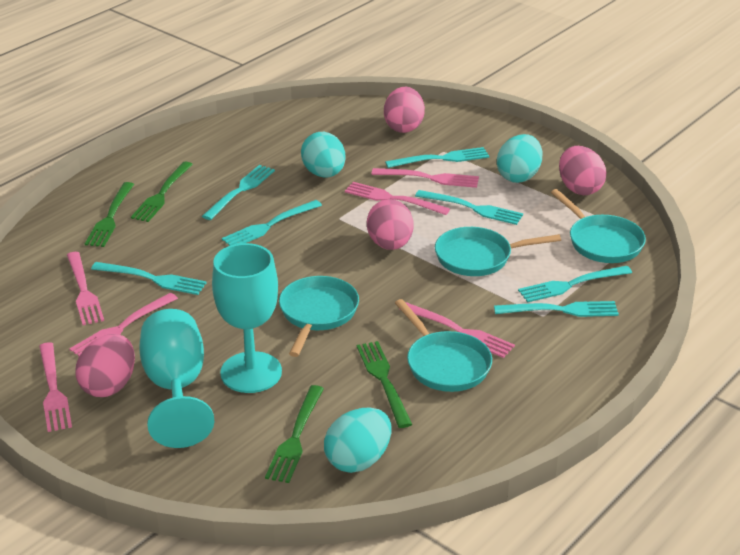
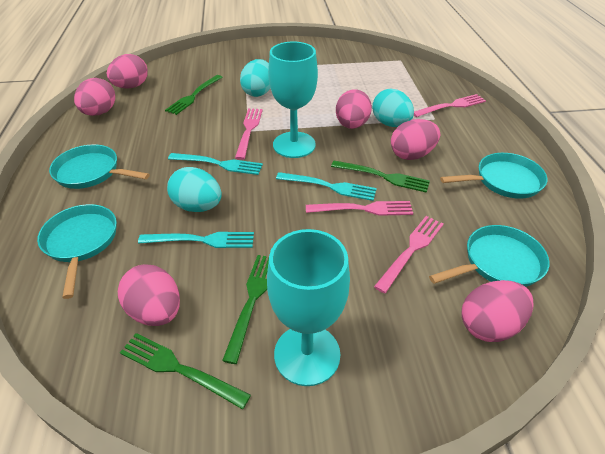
pink egg: 4 -> 6
pink fork: 6 -> 4
turquoise fork: 7 -> 3

